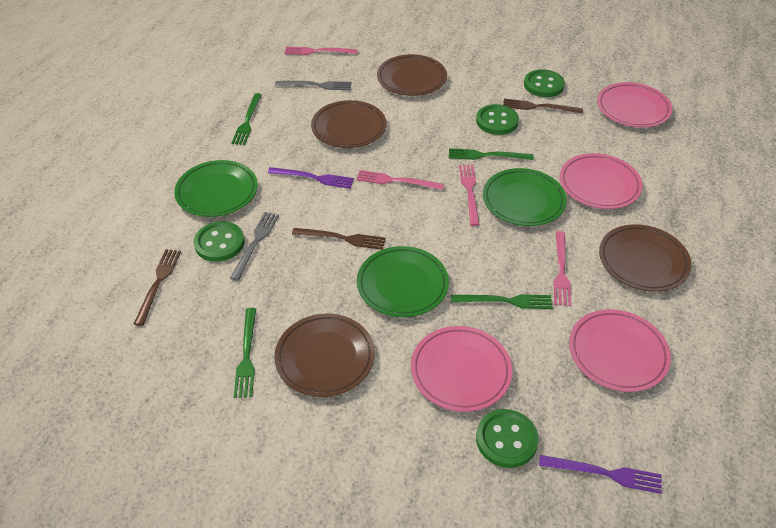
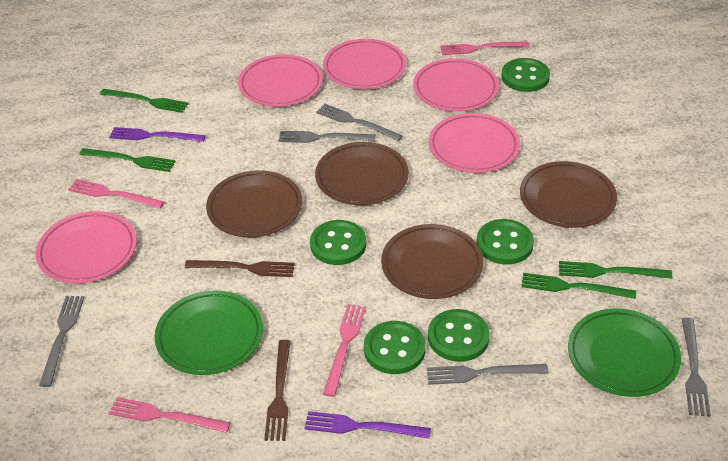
brown fork: 3 -> 2
green button: 4 -> 5
green plate: 3 -> 2
grey fork: 2 -> 5
pink plate: 4 -> 5

